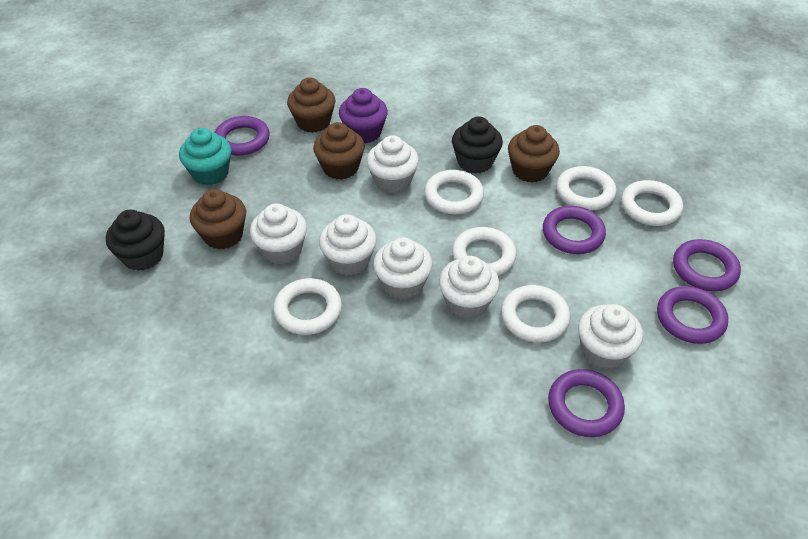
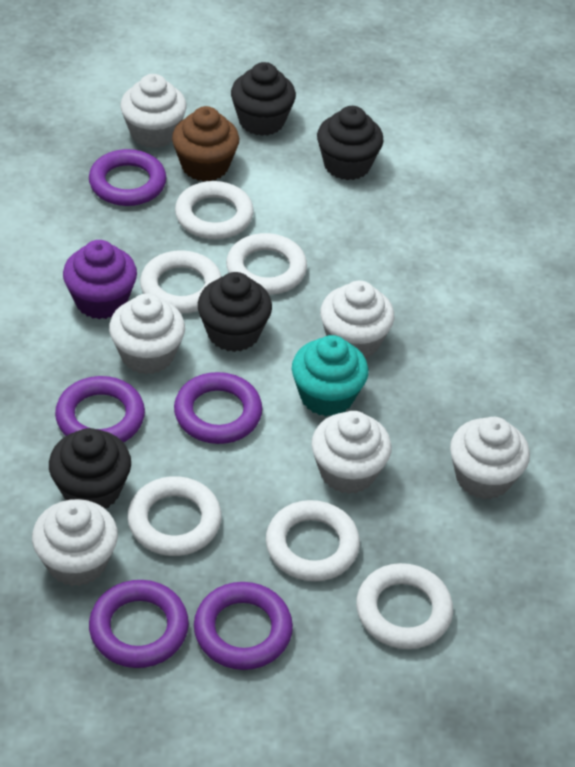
black cupcake: 2 -> 4
brown cupcake: 4 -> 1

